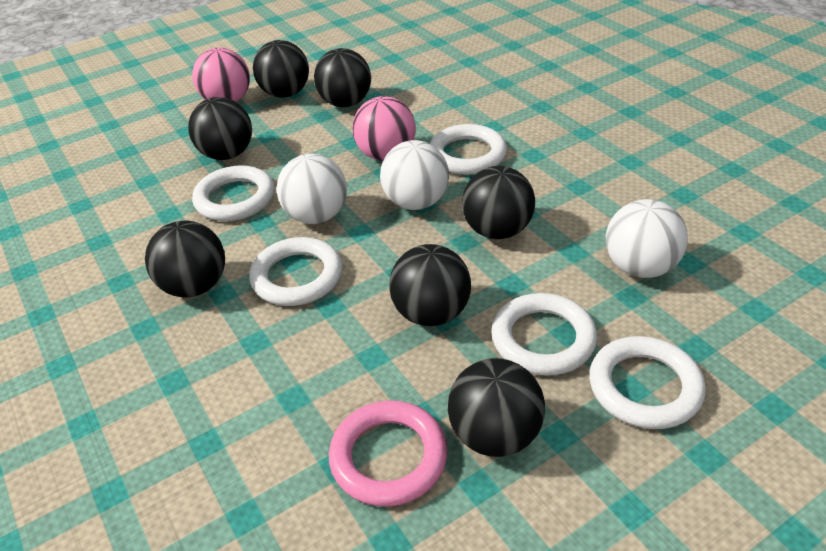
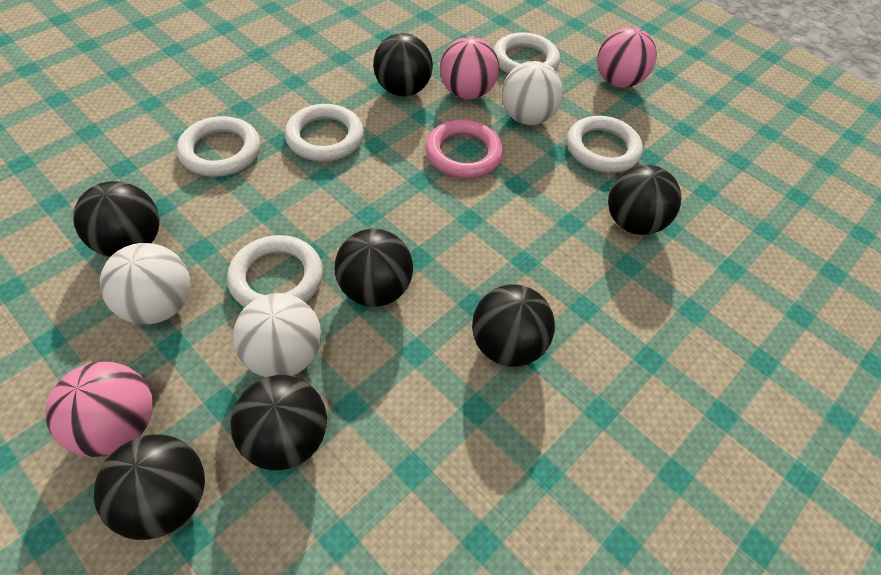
pink ball: 2 -> 3

